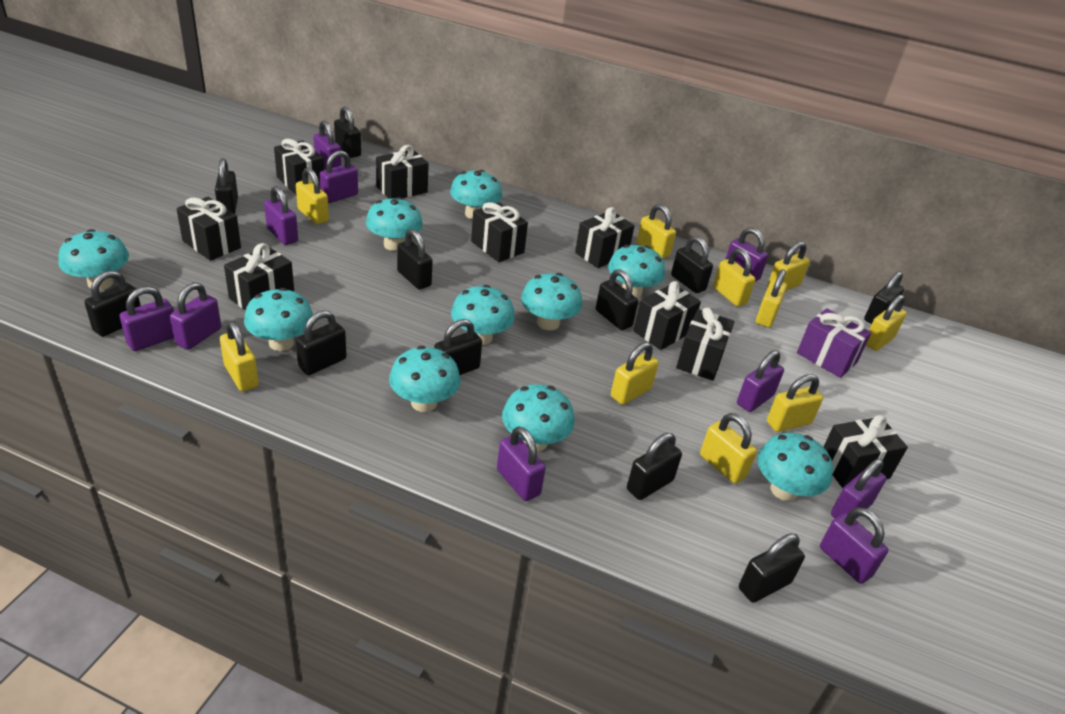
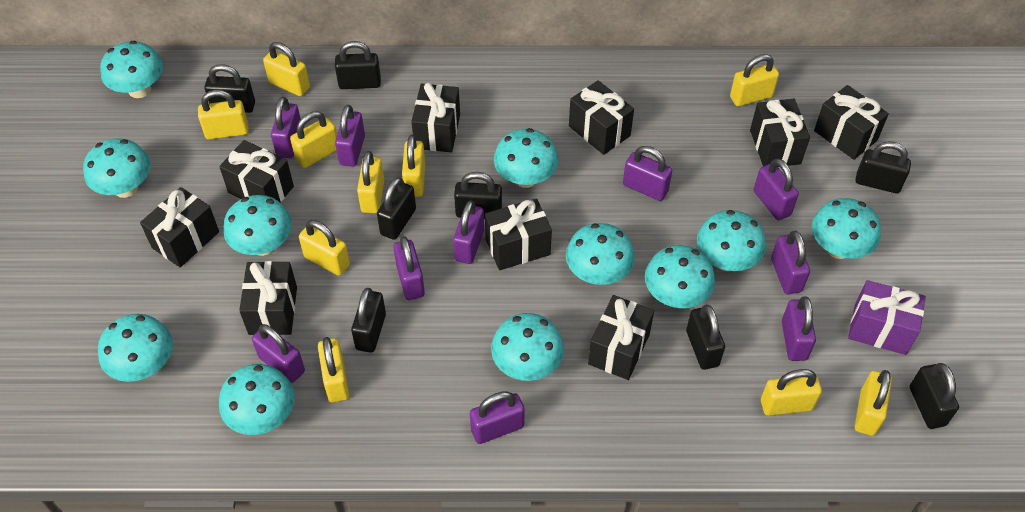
black padlock: 11 -> 8
turquoise mushroom: 10 -> 11

